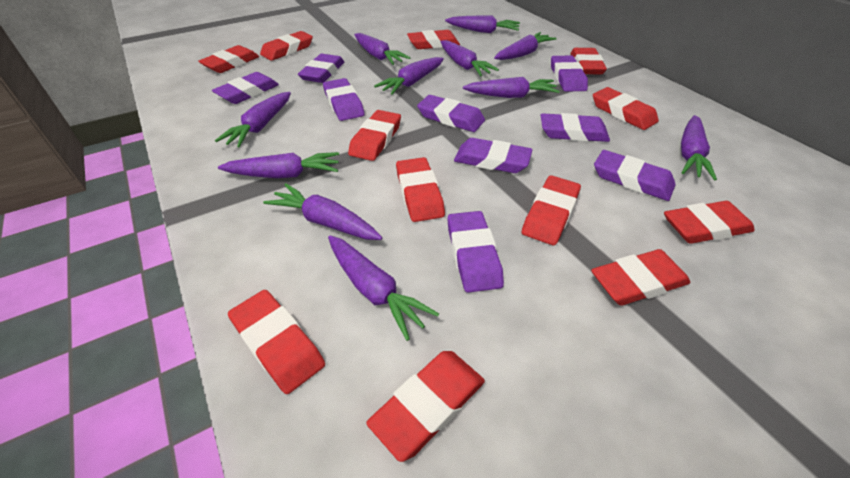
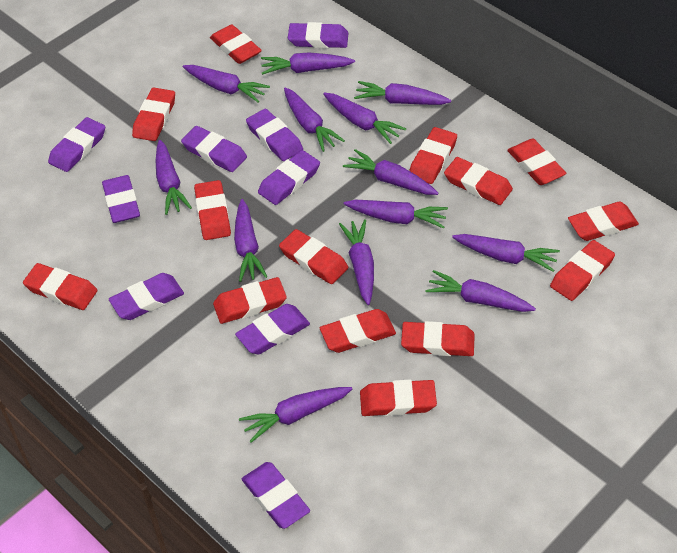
purple carrot: 11 -> 13
red eraser: 12 -> 14

